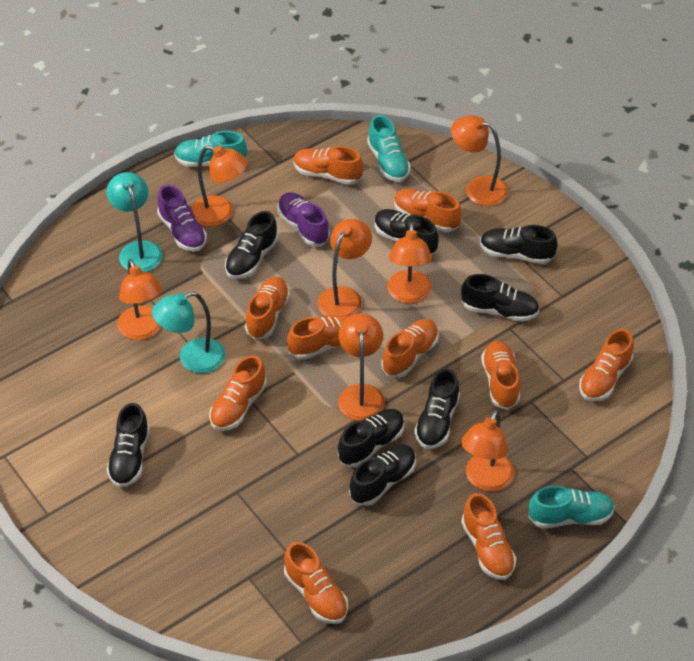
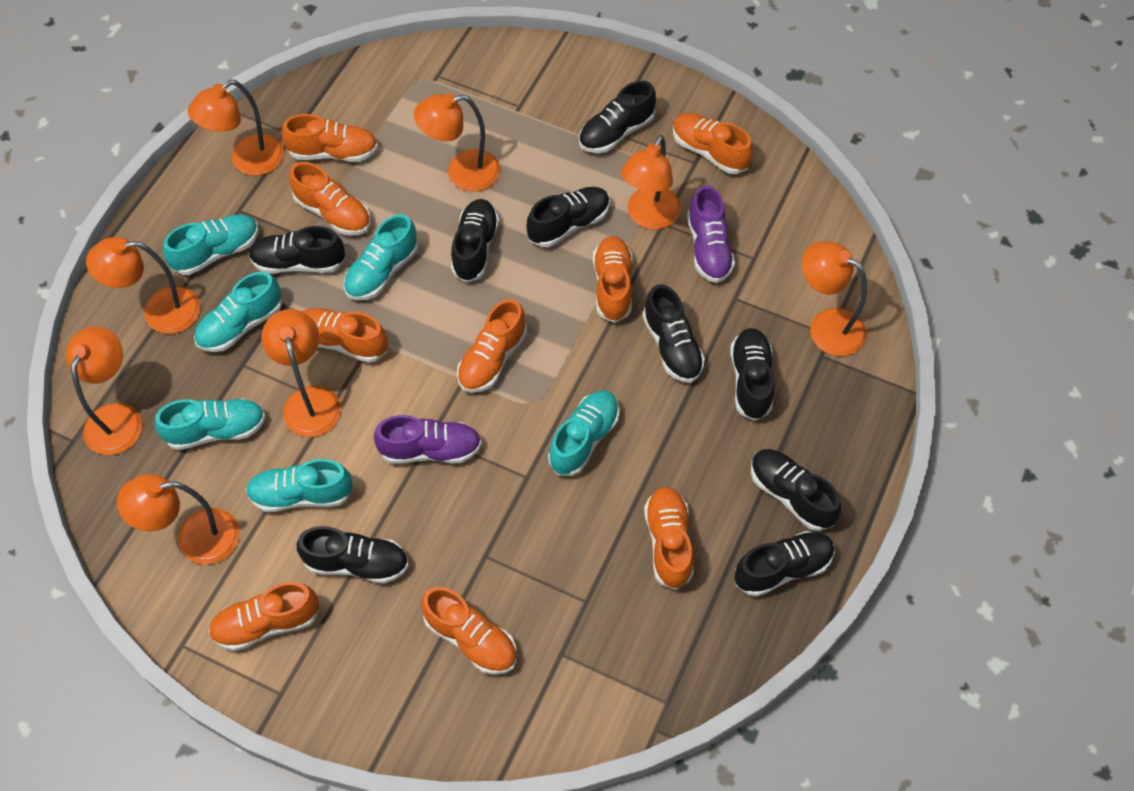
black shoe: 8 -> 9
orange lamp: 7 -> 8
orange shoe: 10 -> 9
turquoise lamp: 2 -> 0
turquoise shoe: 3 -> 6

